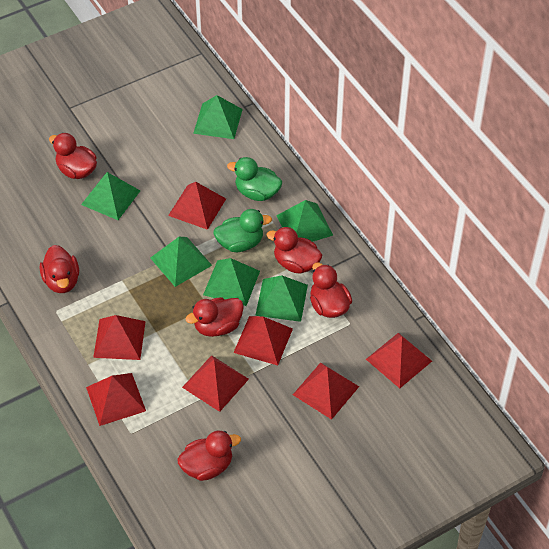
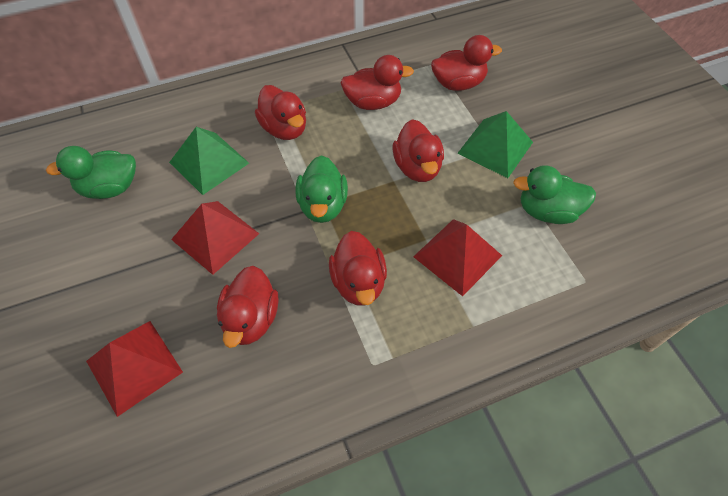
green duck: 2 -> 3
green pyramid: 6 -> 2
red pyramid: 7 -> 3

